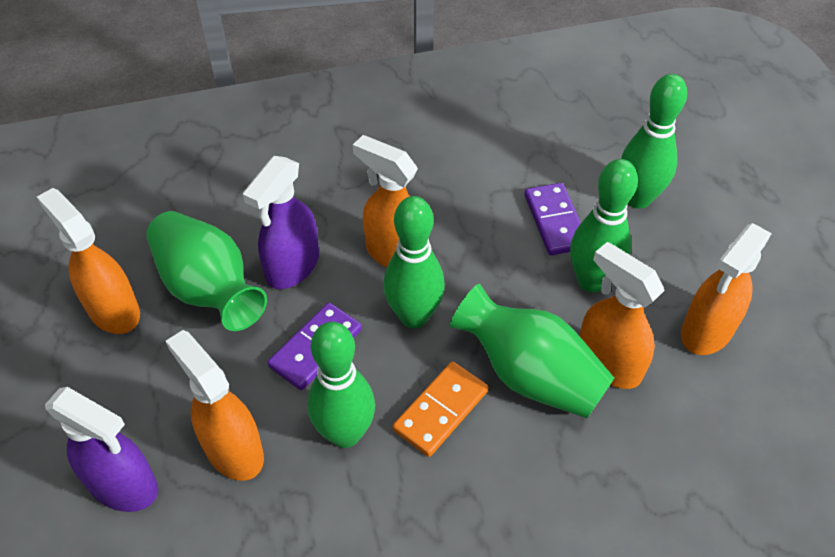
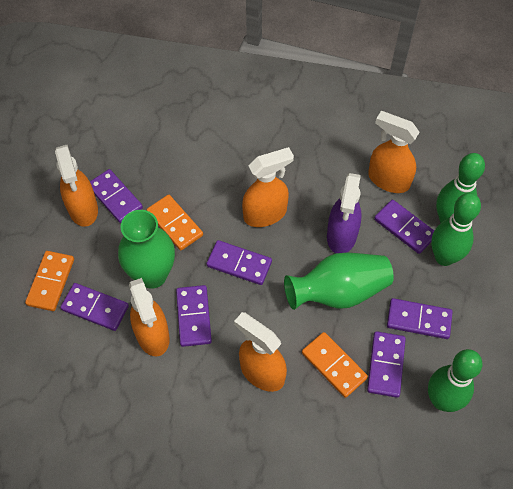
green bowling pin: 4 -> 3
orange domino: 1 -> 3
purple domino: 2 -> 7
purple spray bottle: 2 -> 1

